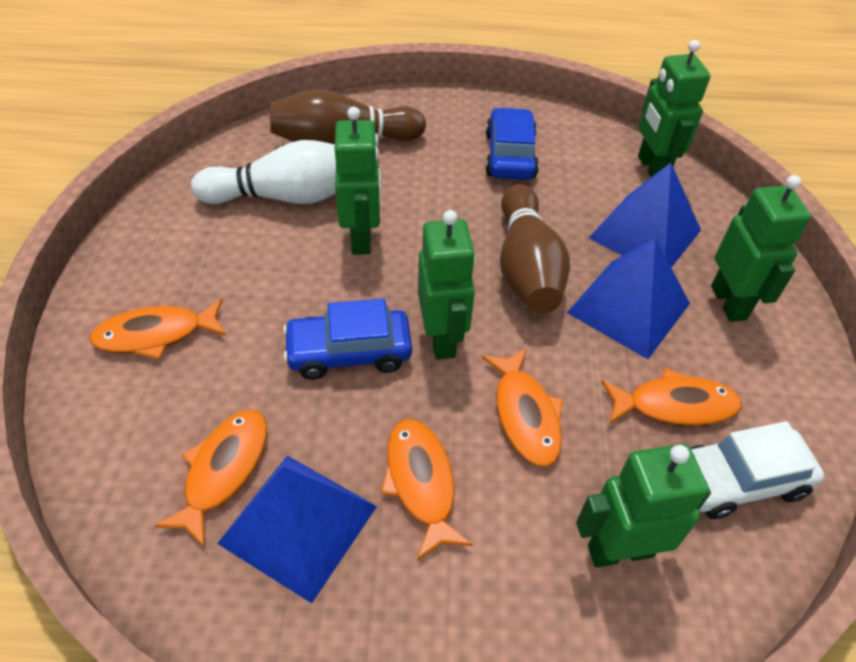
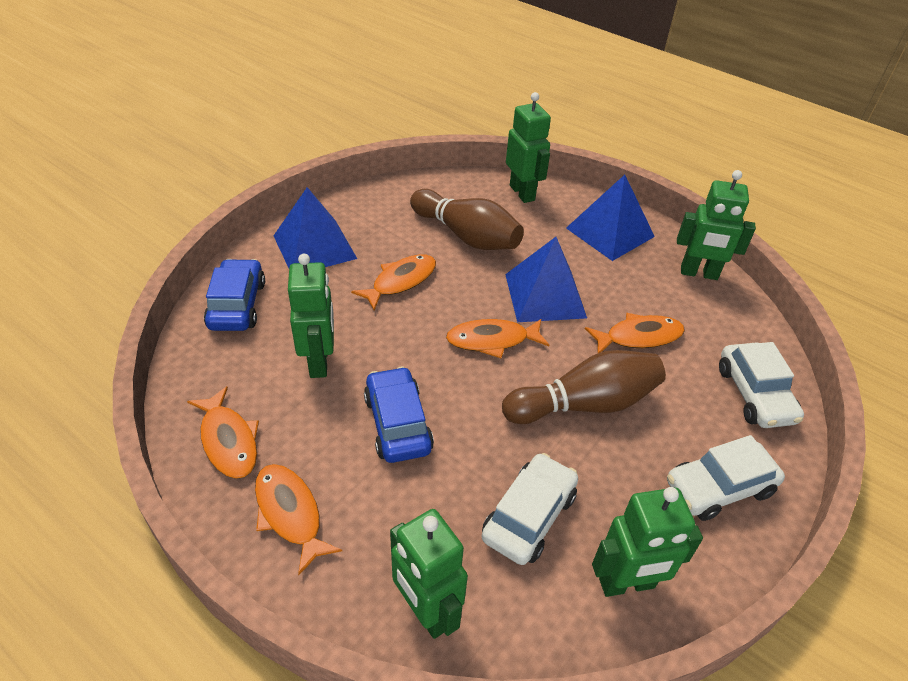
white bowling pin: 1 -> 0
white car: 1 -> 3

